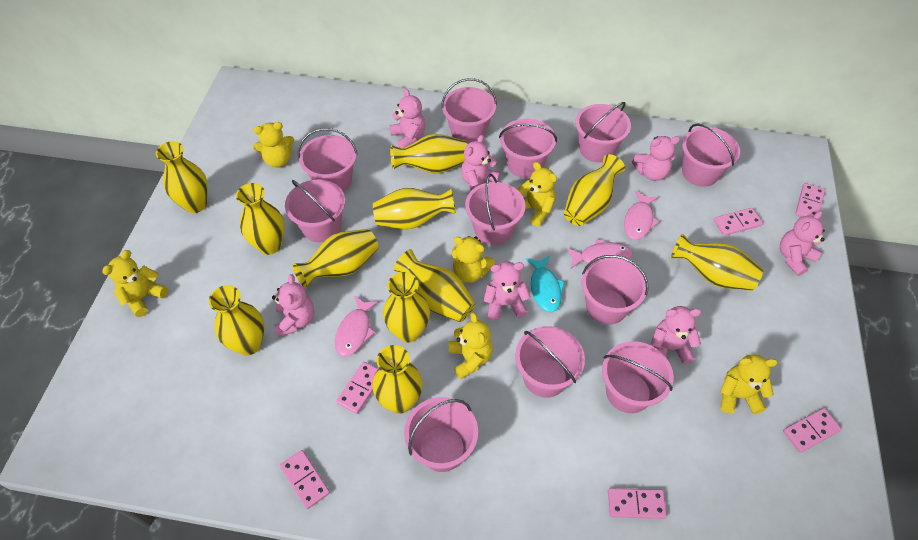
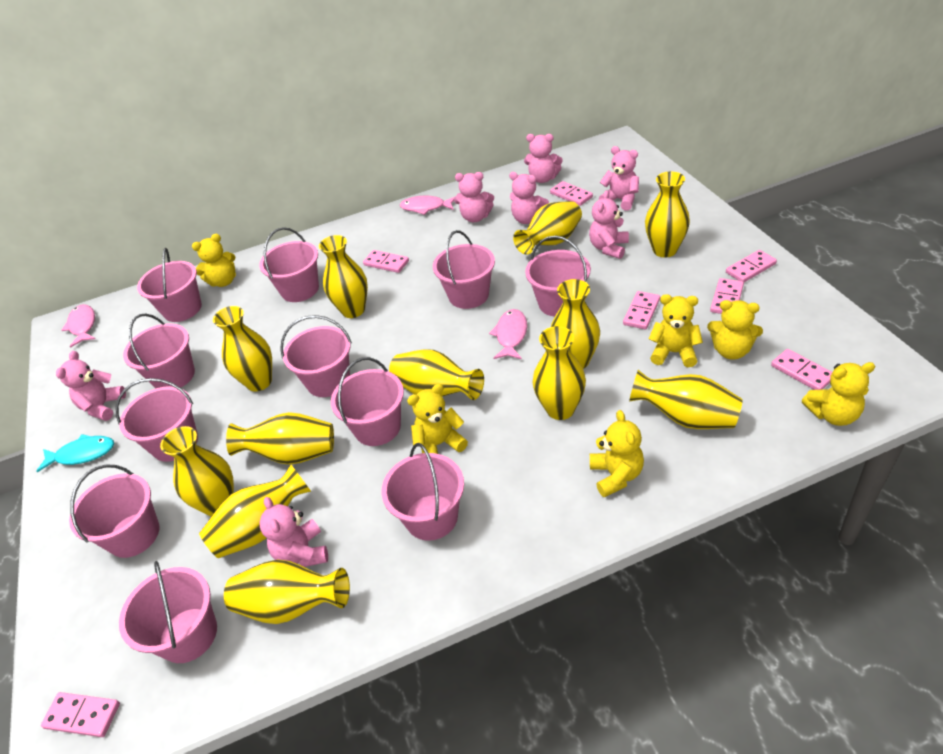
pink domino: 6 -> 7
yellow vase: 11 -> 12

